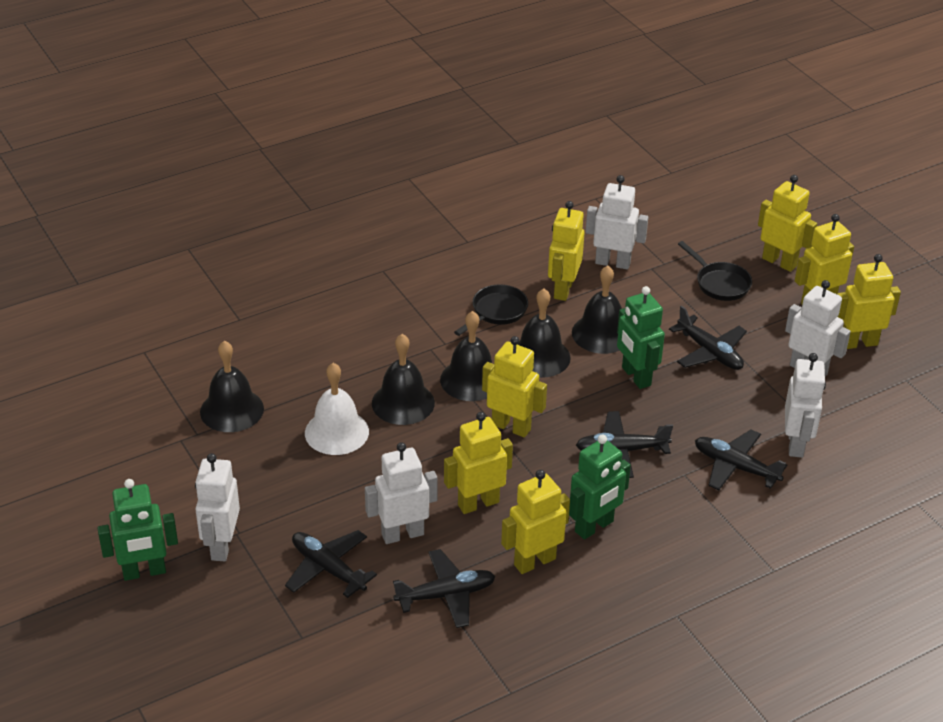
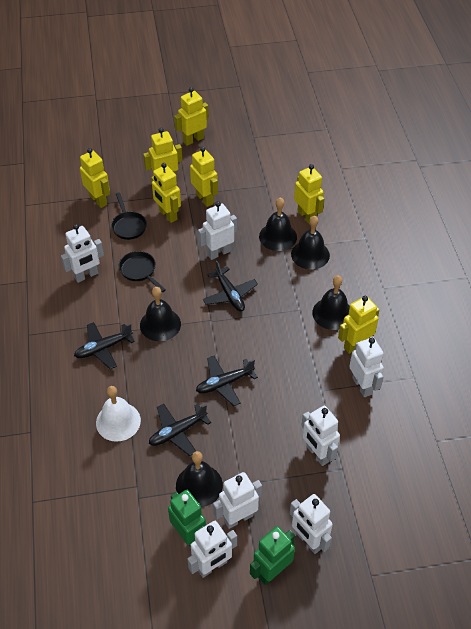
black plane: 5 -> 4
green robot: 3 -> 2
white robot: 5 -> 7

